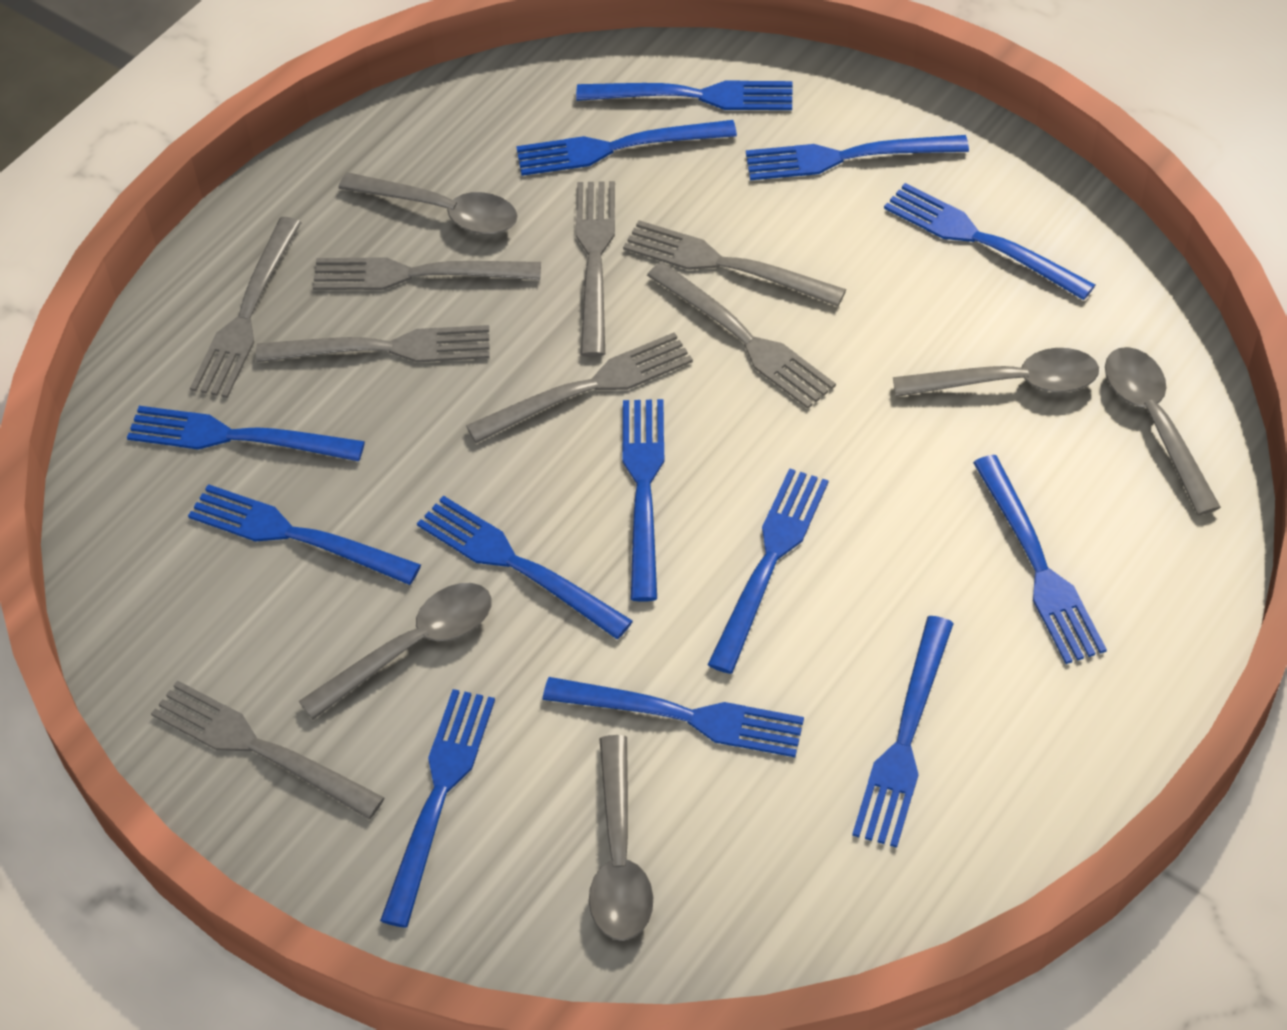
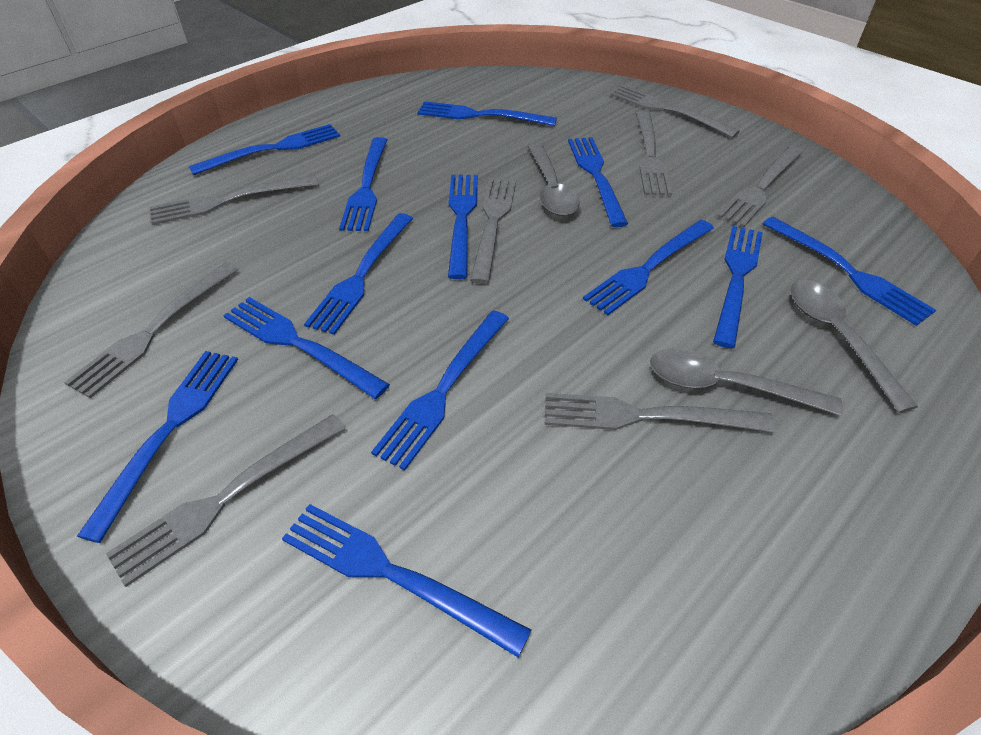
grey spoon: 5 -> 3

